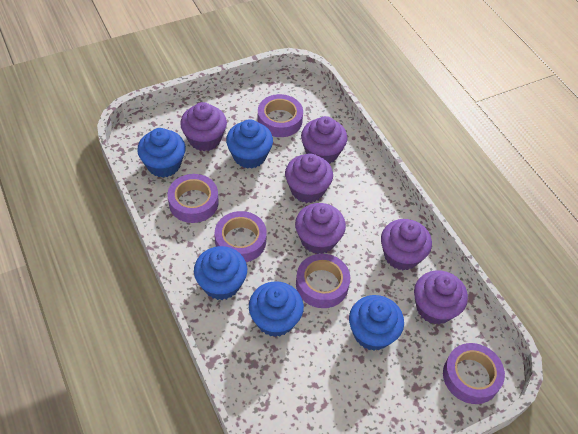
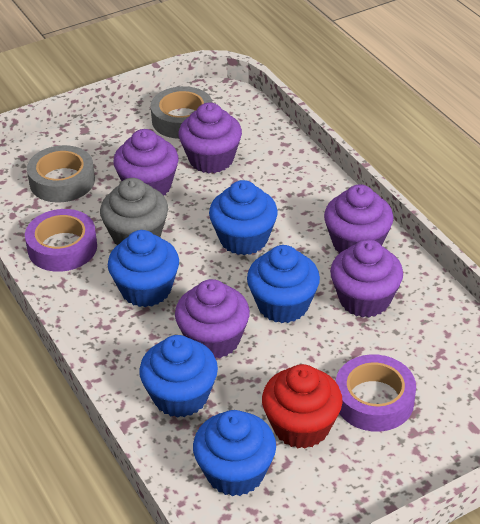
grey cupcake: 0 -> 1
grey tape: 0 -> 2
purple cupcake: 6 -> 5
purple tape: 5 -> 2
red cupcake: 0 -> 1

